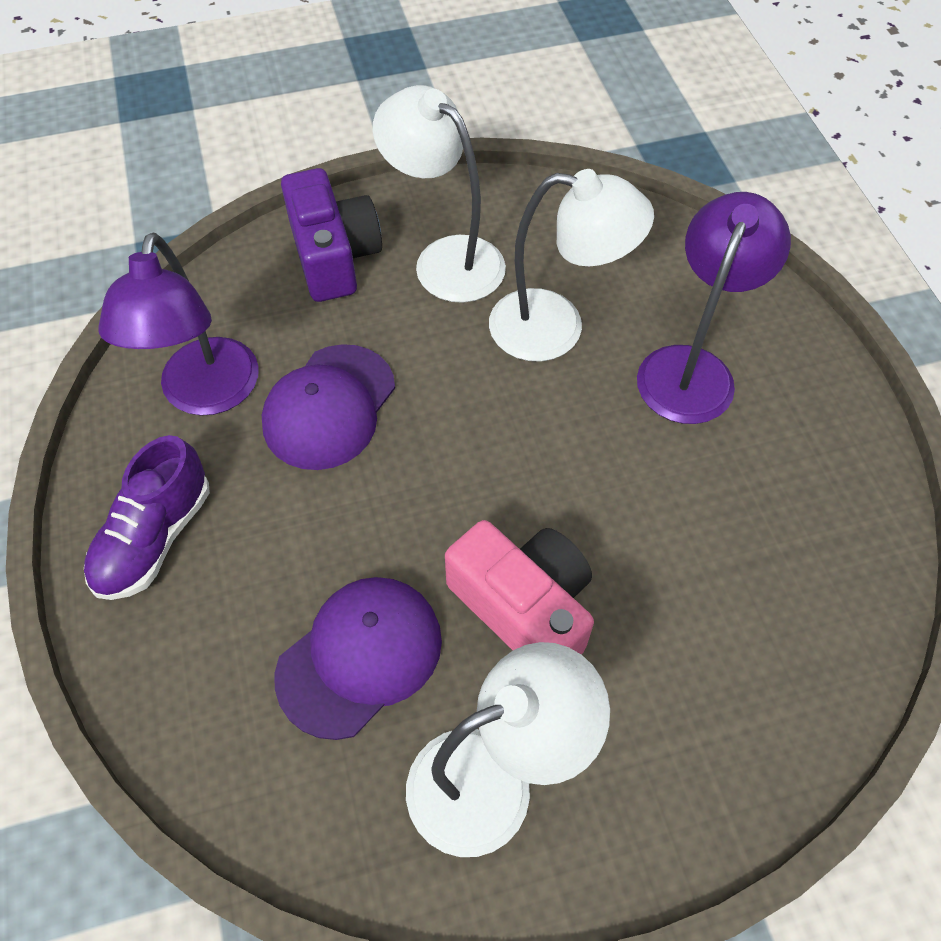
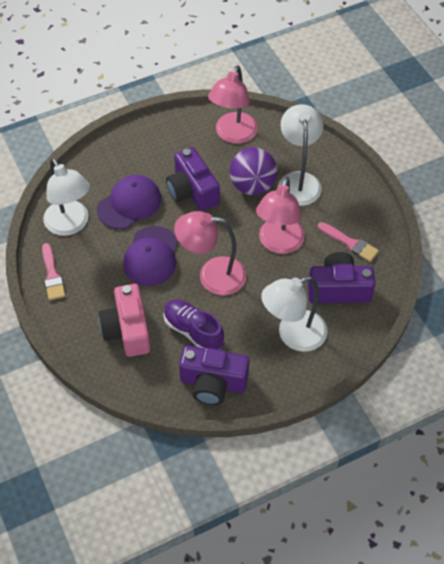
pink brush: 0 -> 2
pink lamp: 0 -> 3
purple ball: 0 -> 1
purple camera: 1 -> 3
purple lamp: 2 -> 0

